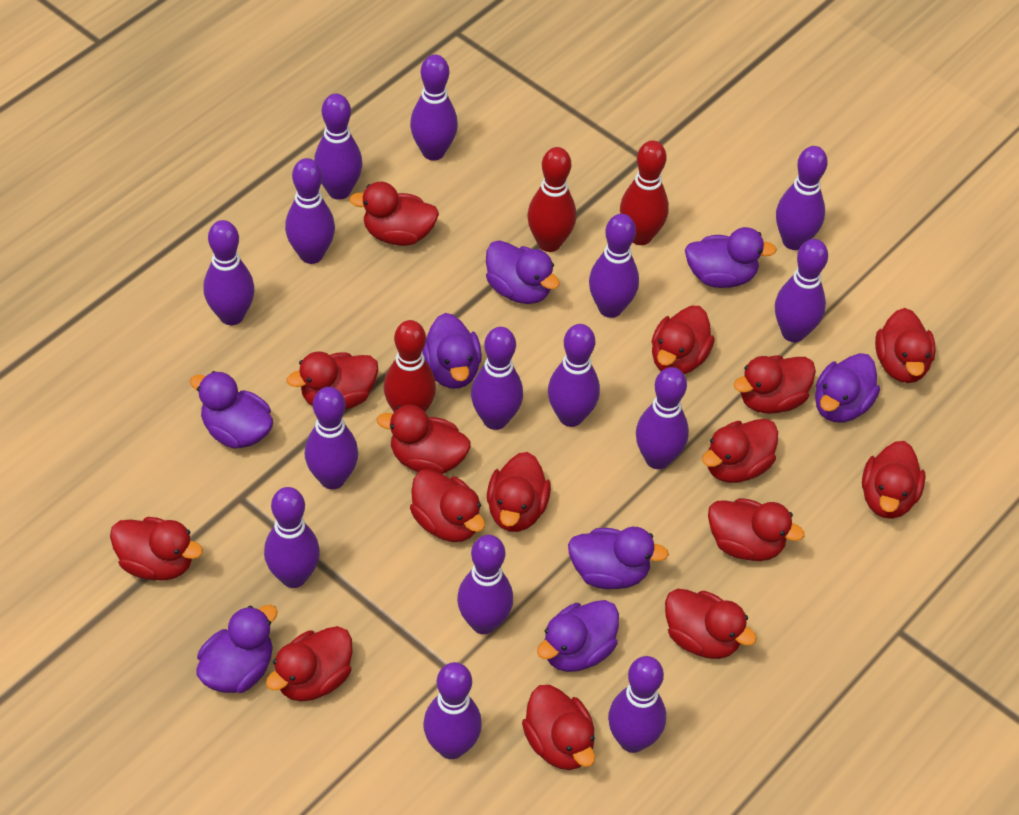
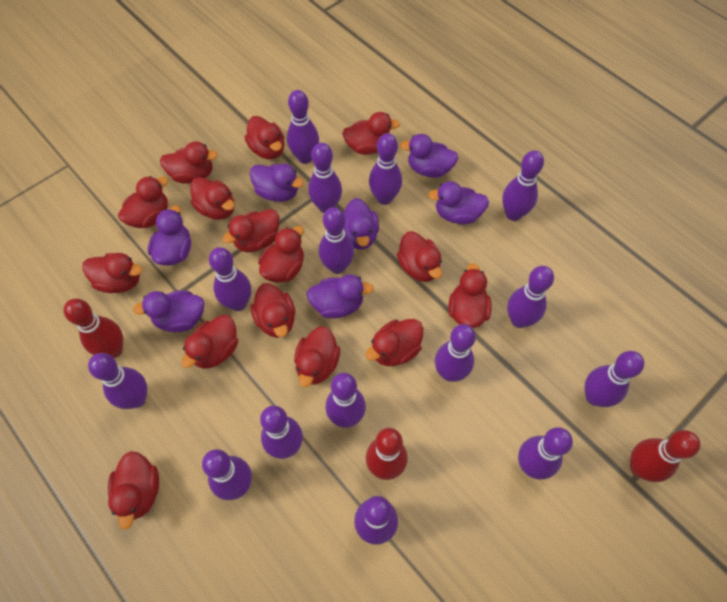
purple duck: 8 -> 7

